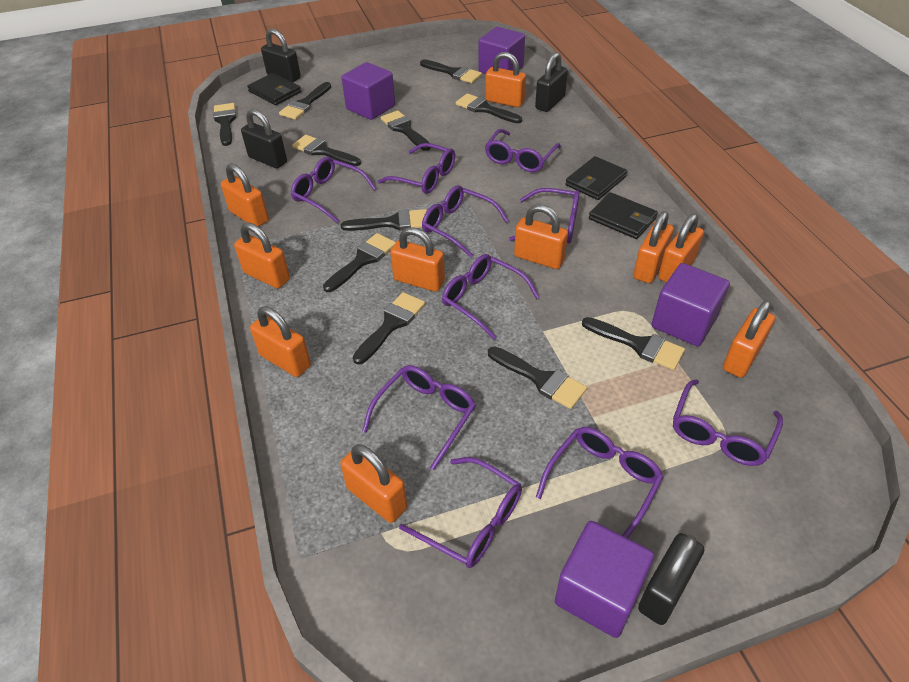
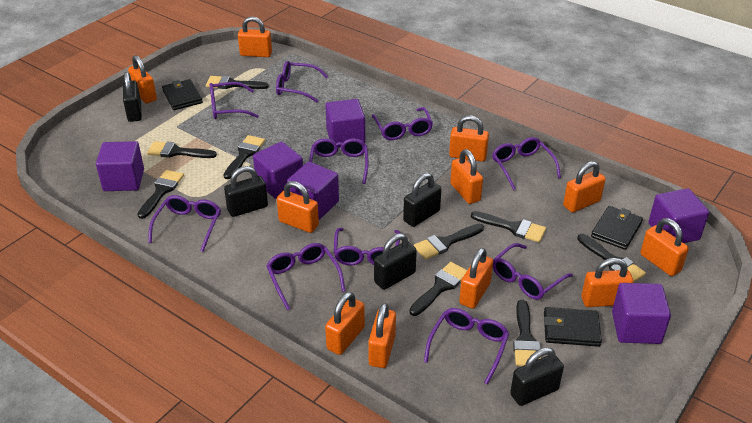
black brush: 11 -> 9
black padlock: 4 -> 5
orange padlock: 10 -> 11
purple cube: 4 -> 6

